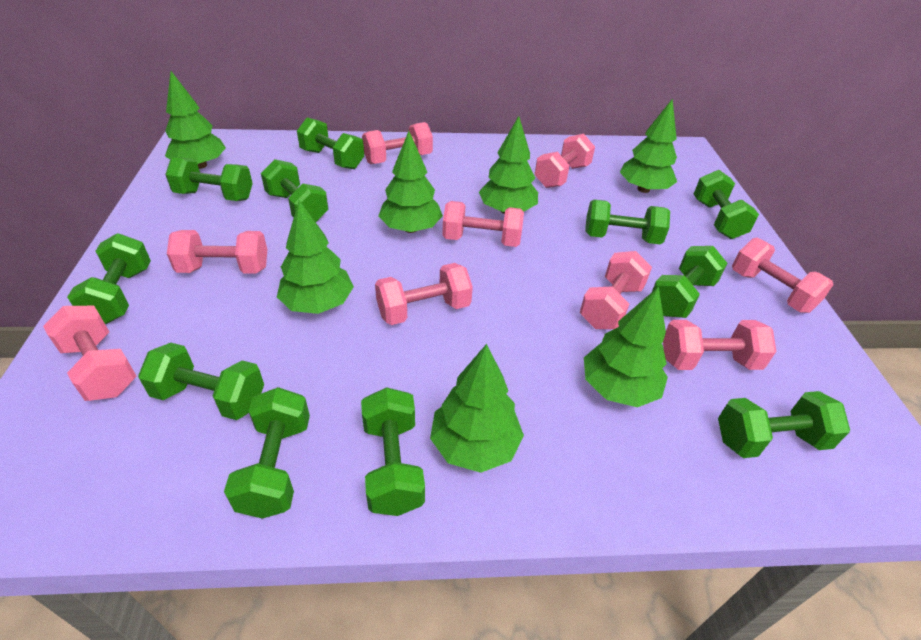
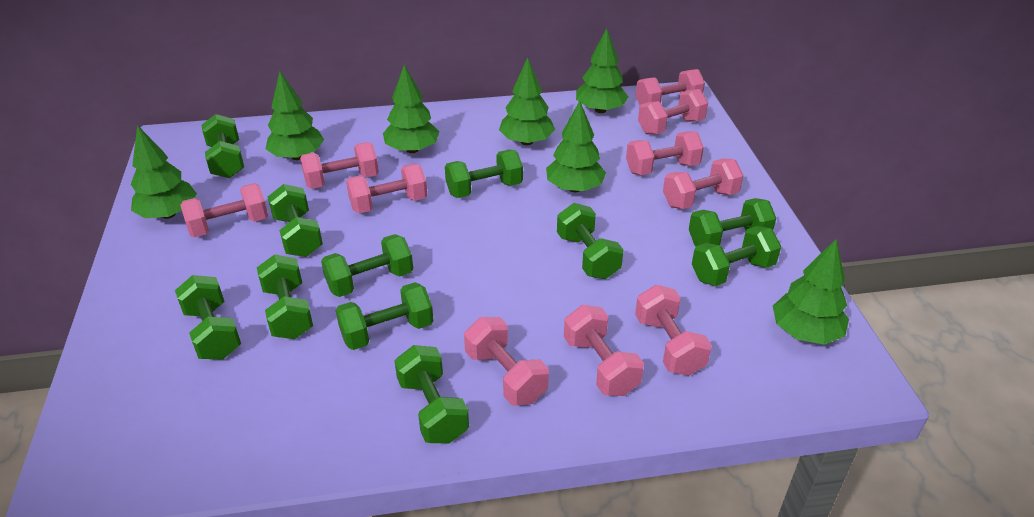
pink dumbbell: 9 -> 10

